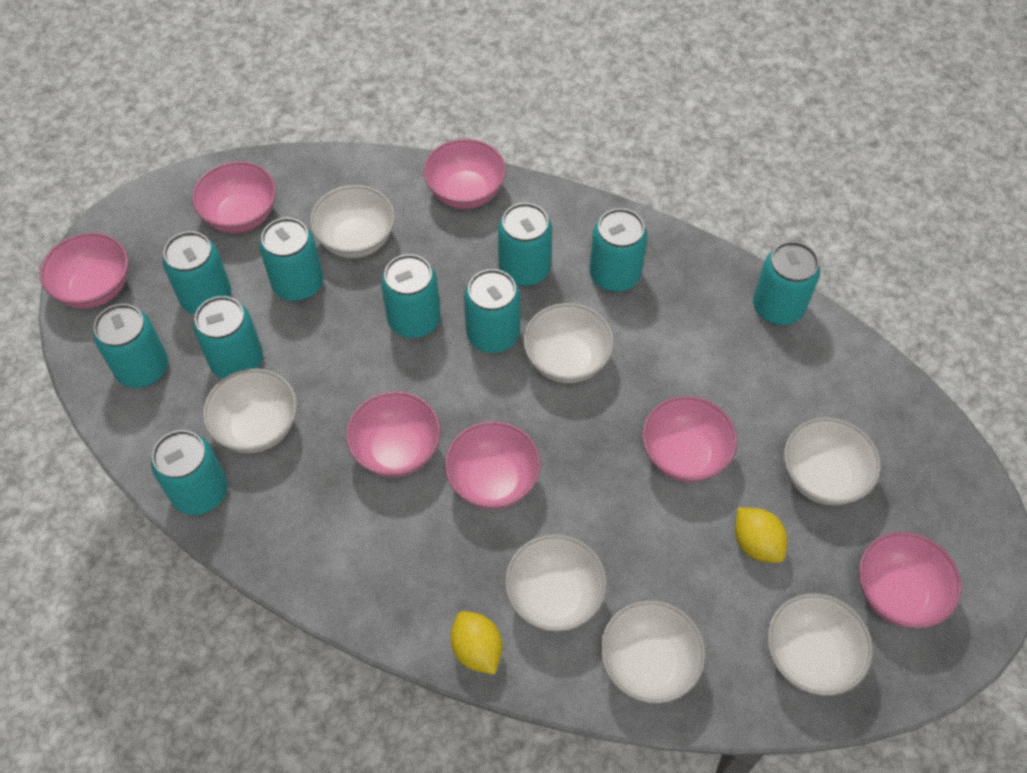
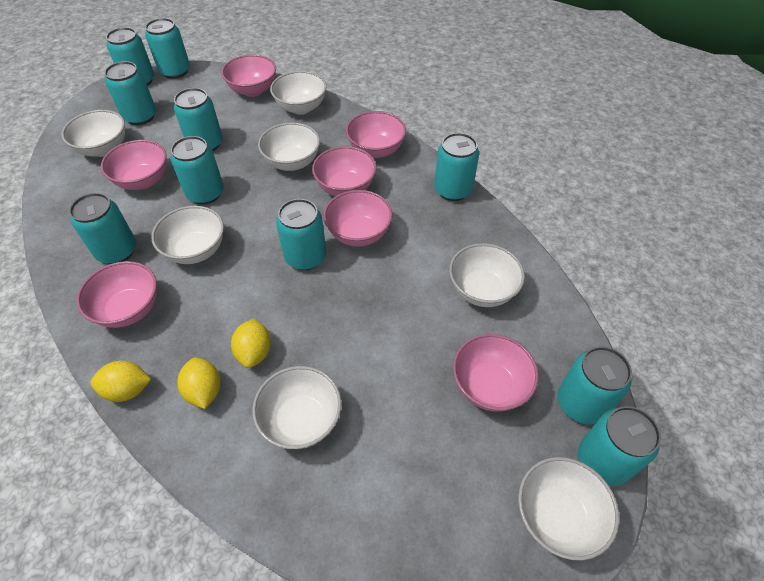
yellow lemon: 2 -> 3

